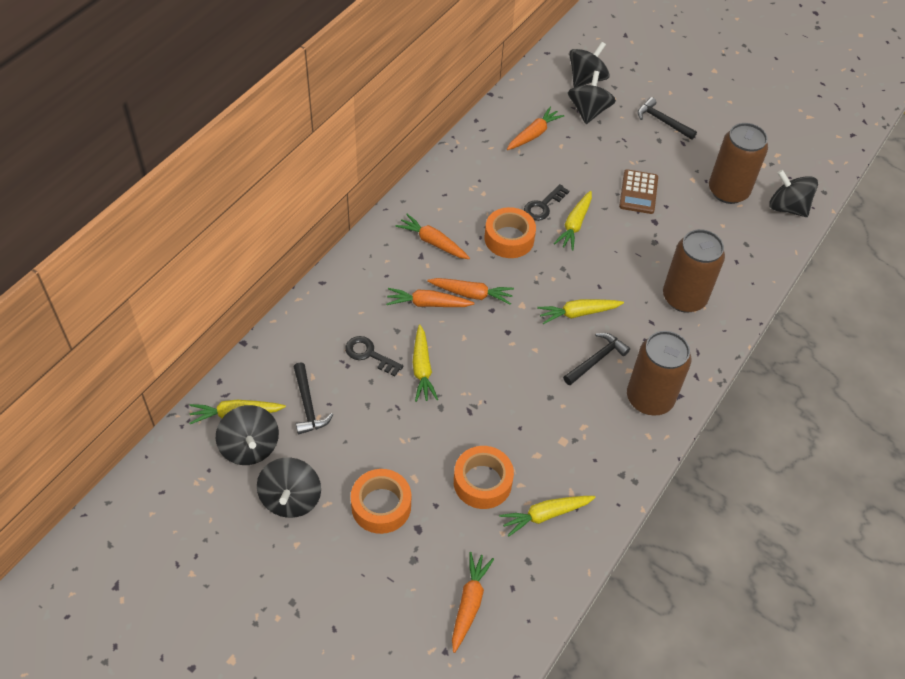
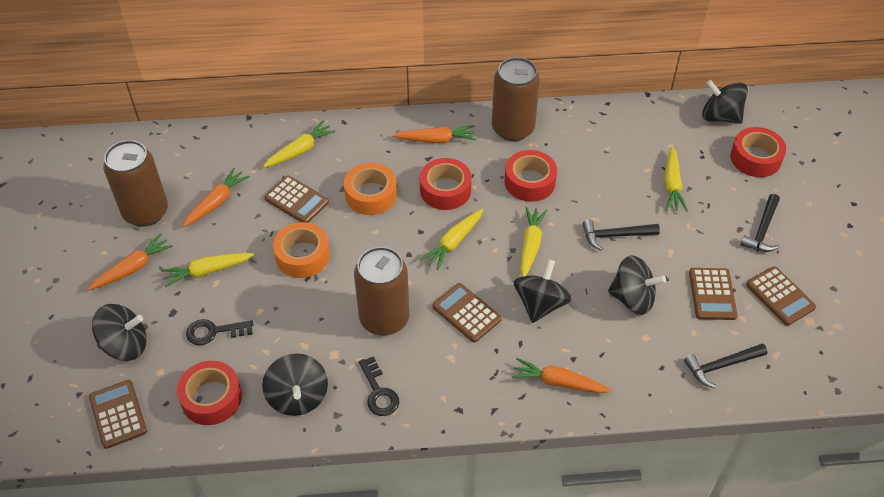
brown calculator: 1 -> 5
orange carrot: 5 -> 4
orange tape: 3 -> 2
red tape: 0 -> 4

